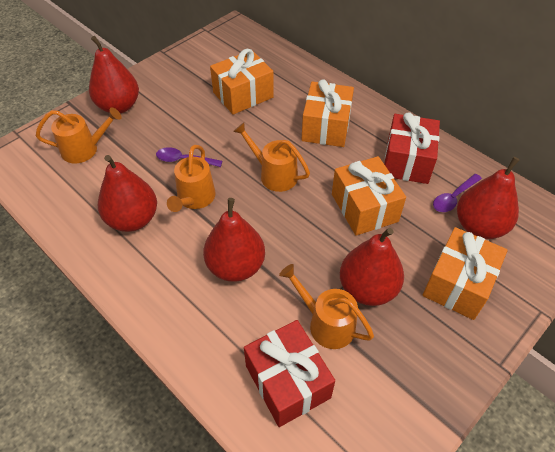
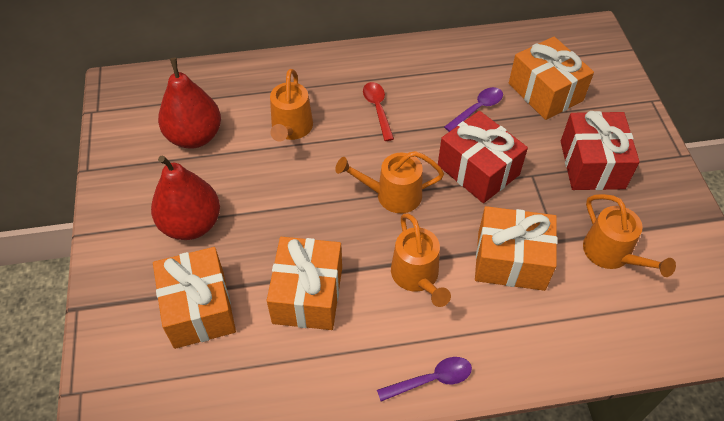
red pear: 5 -> 2
red spoon: 0 -> 1

